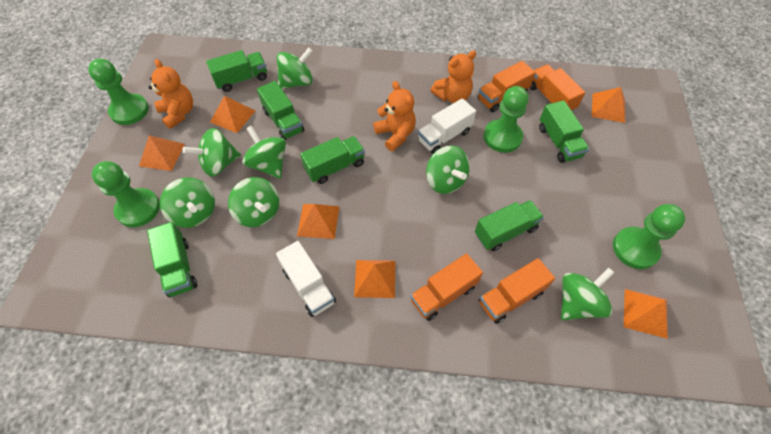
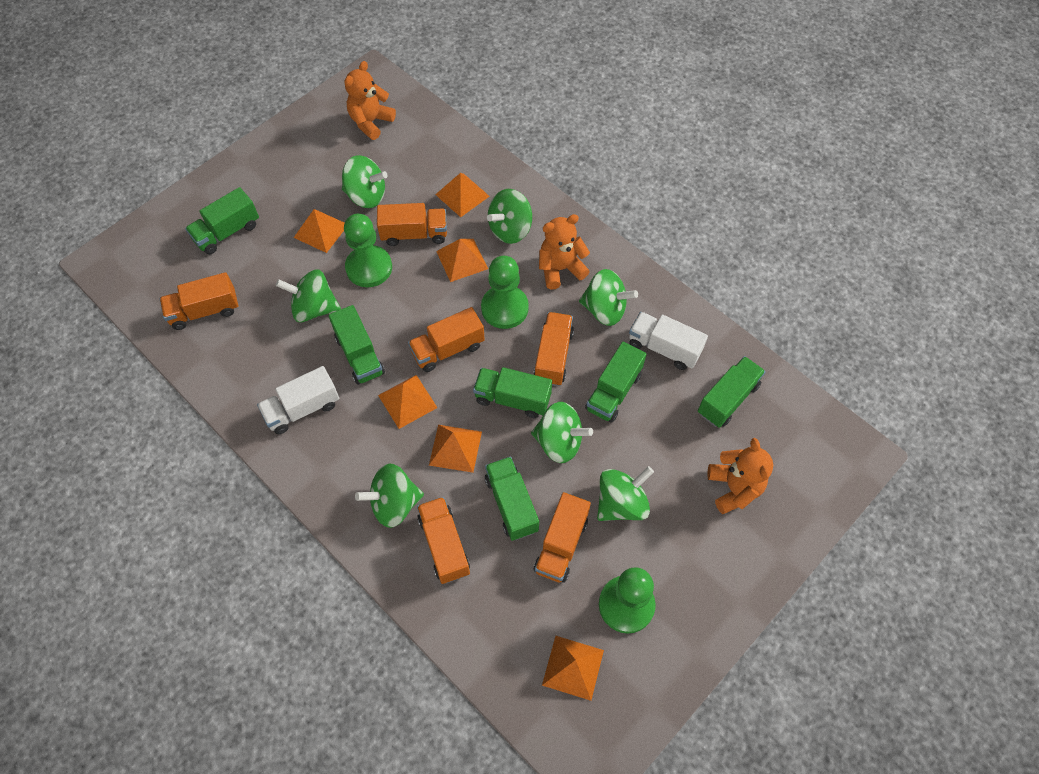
green pawn: 4 -> 3
orange truck: 4 -> 6

